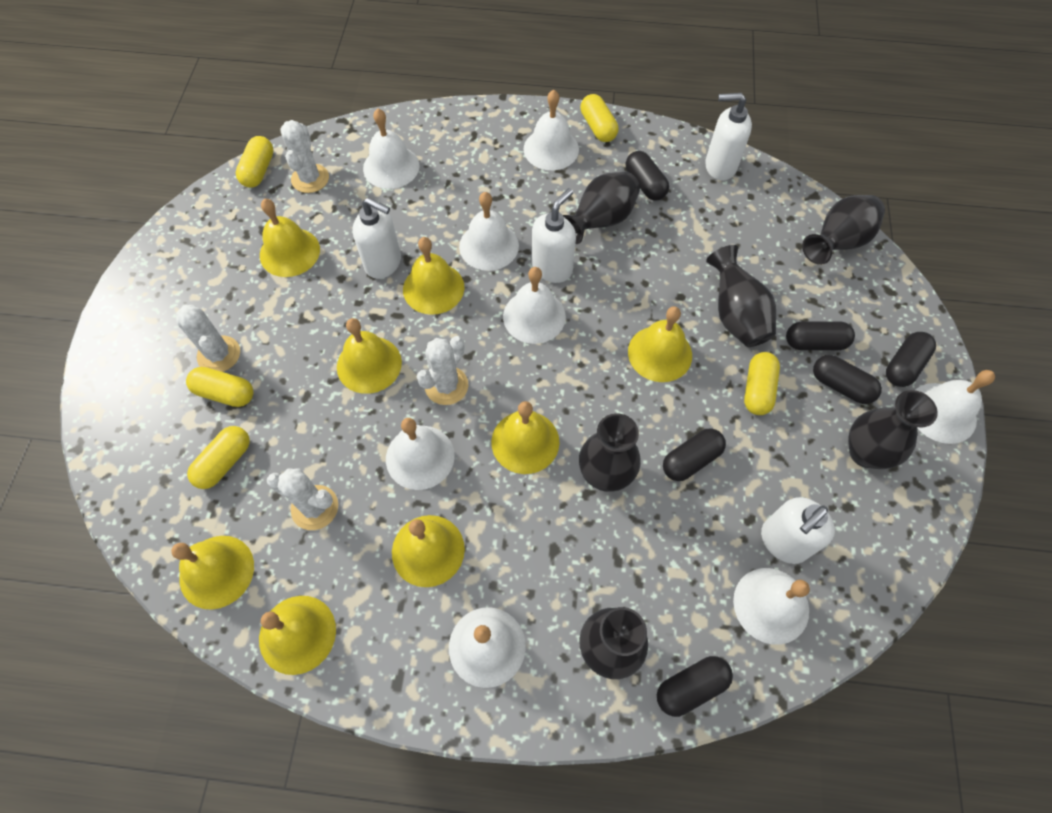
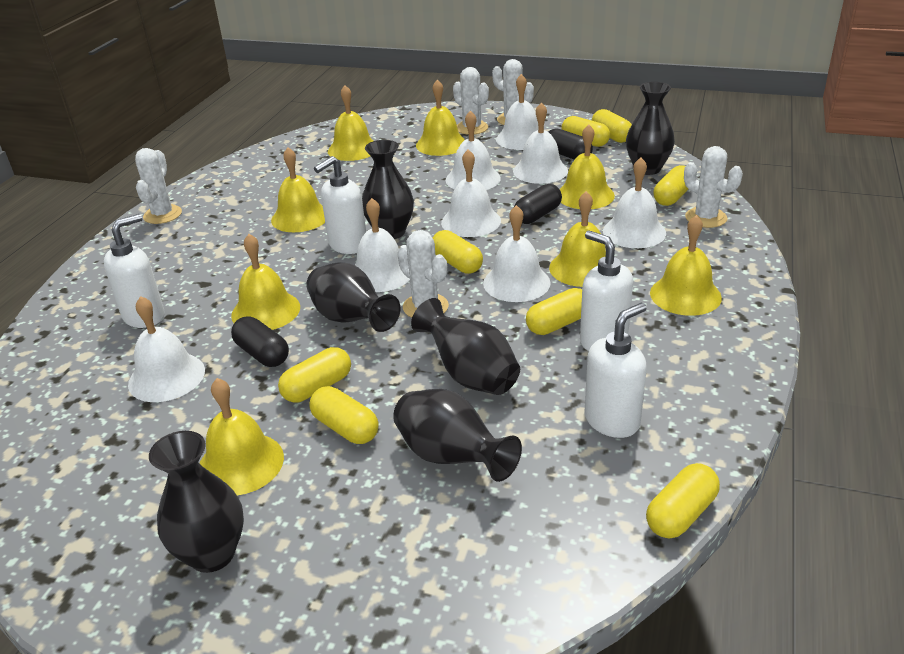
black capsule: 6 -> 3
white cactus: 4 -> 5
yellow capsule: 5 -> 8

